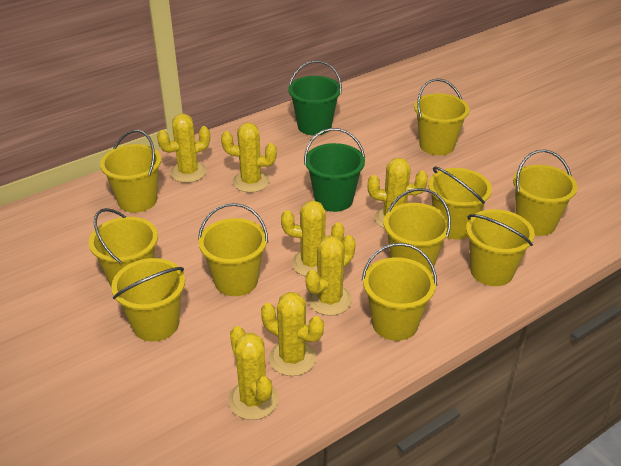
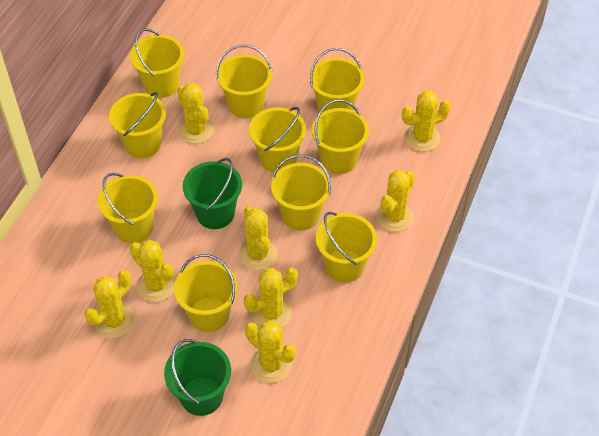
yellow cactus: 7 -> 8

